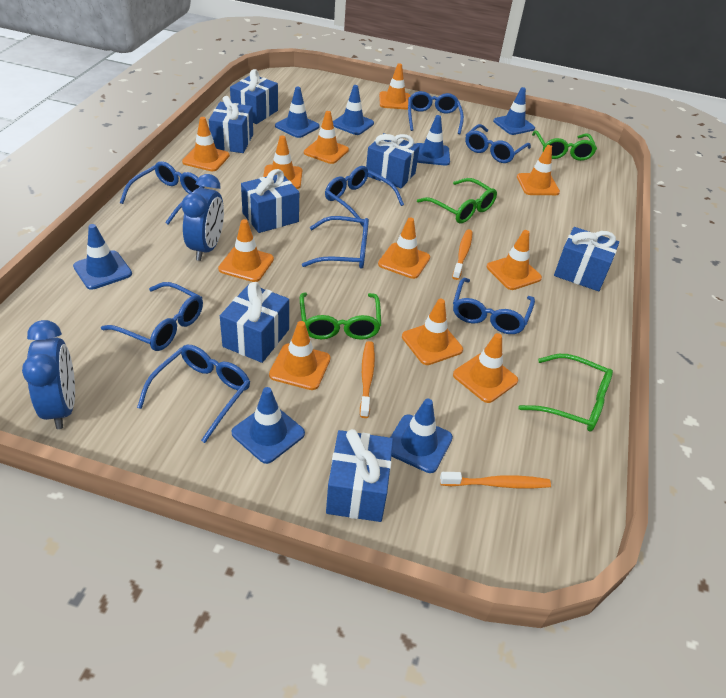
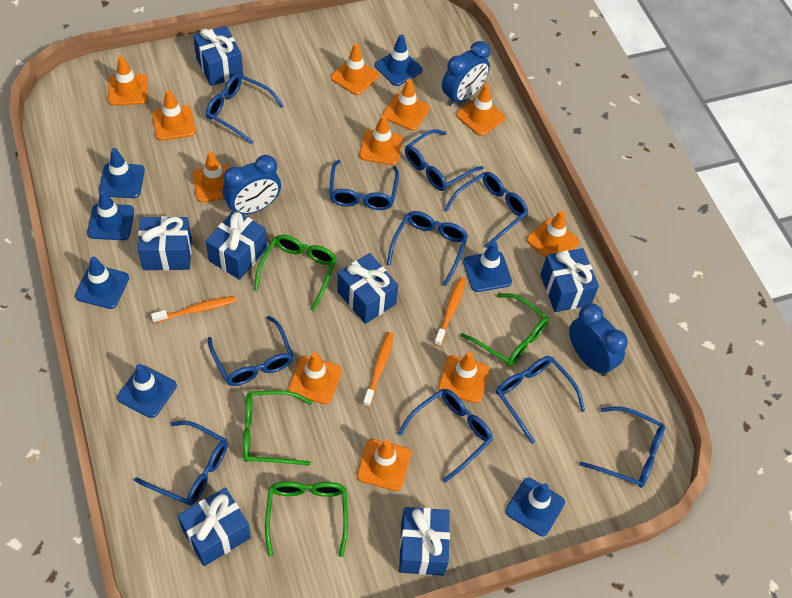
blue clock: 2 -> 3
blue glasses: 8 -> 10

